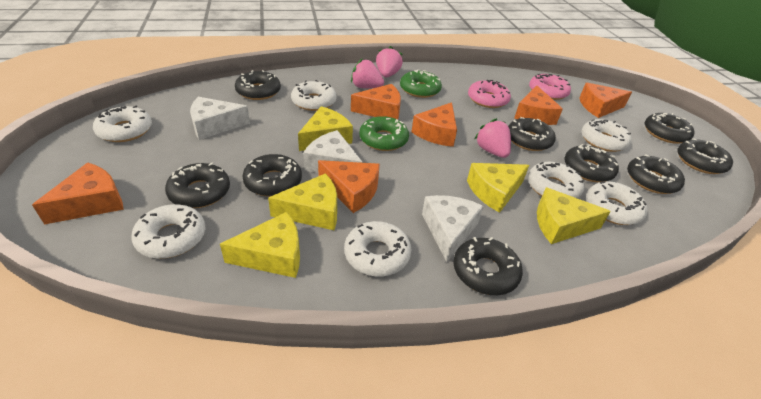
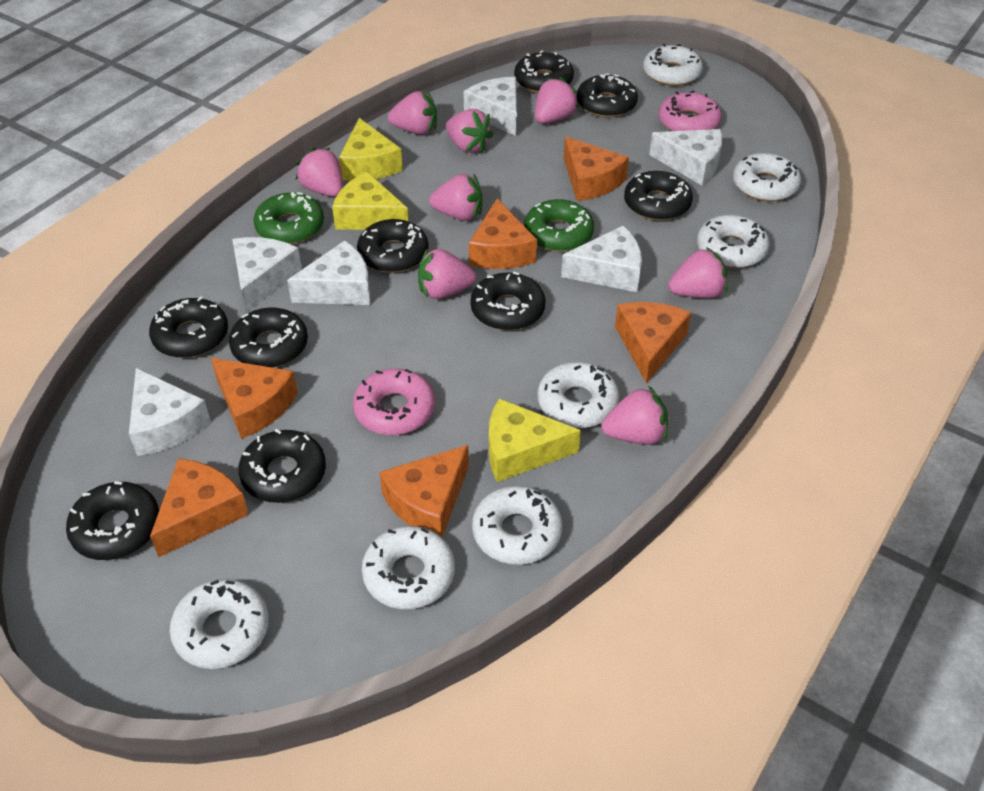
pink strawberry: 3 -> 8
white cheese: 3 -> 6
yellow cheese: 5 -> 3

